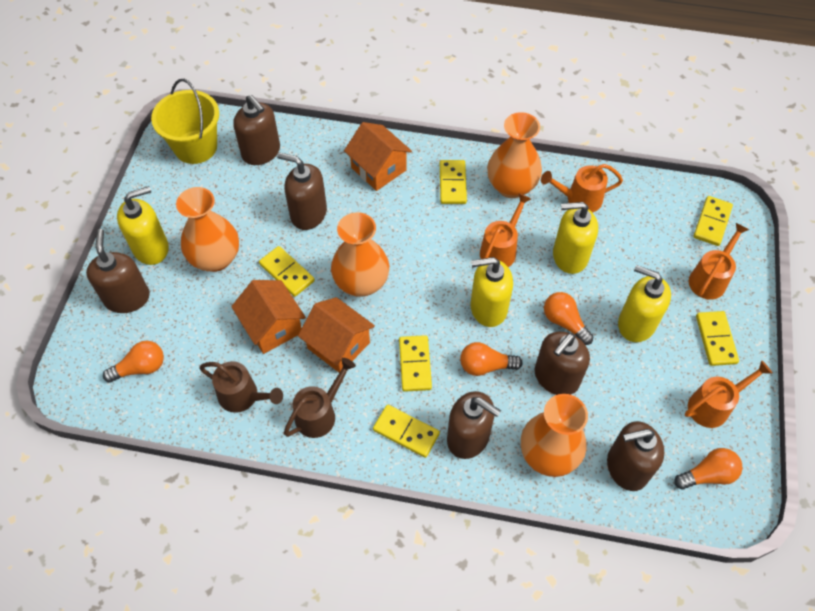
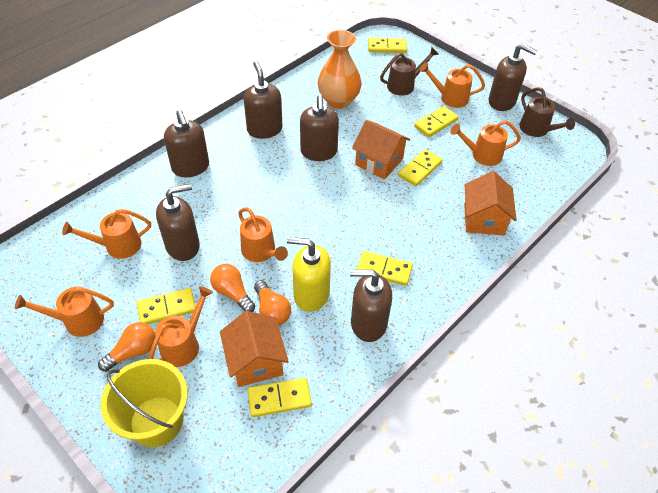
orange light bulb: 4 -> 3
orange vase: 4 -> 1
orange watering can: 4 -> 6
yellow soap dispenser: 4 -> 1

